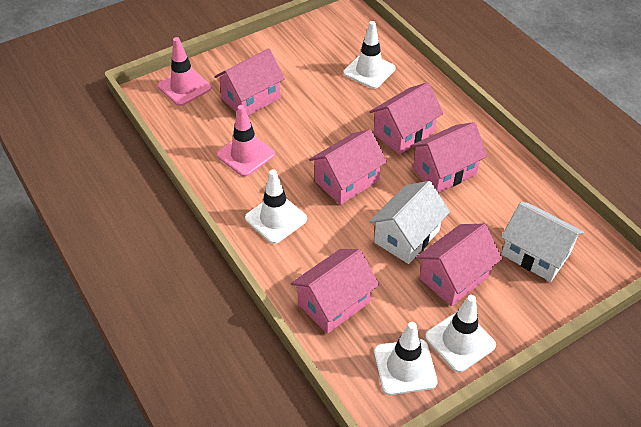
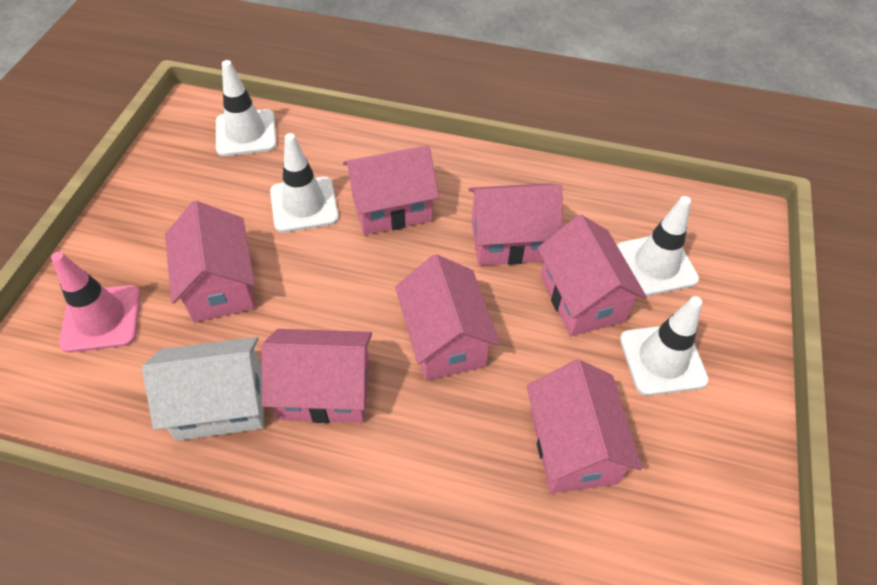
pink house: 6 -> 7
pink traffic cone: 2 -> 1
white house: 2 -> 1

